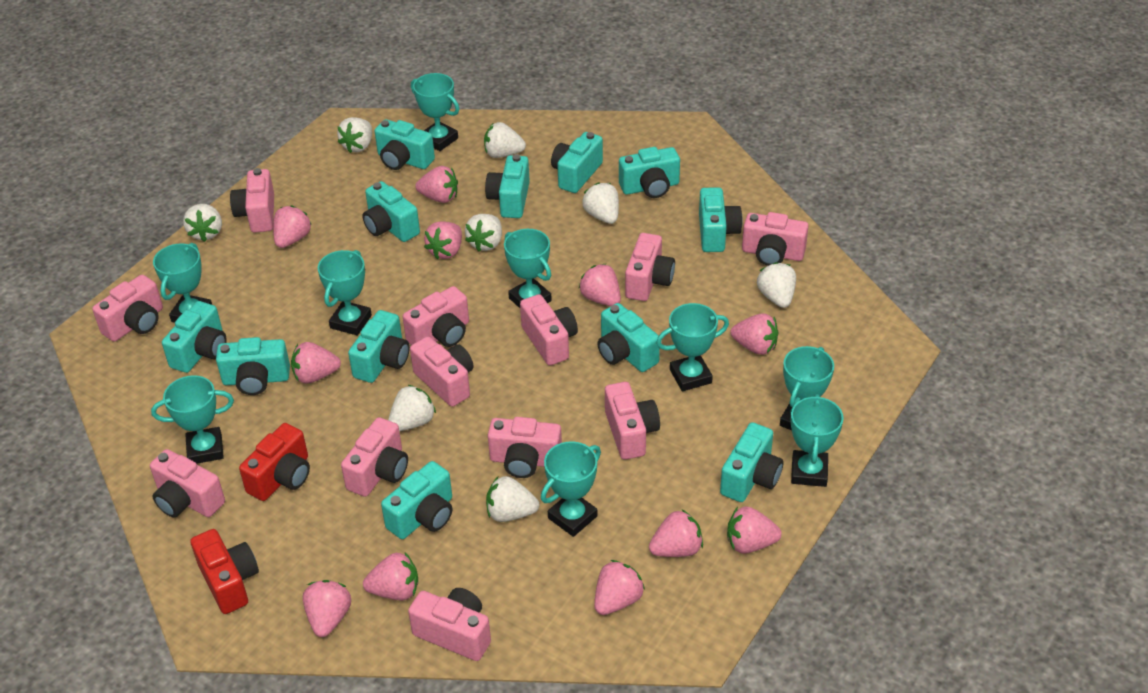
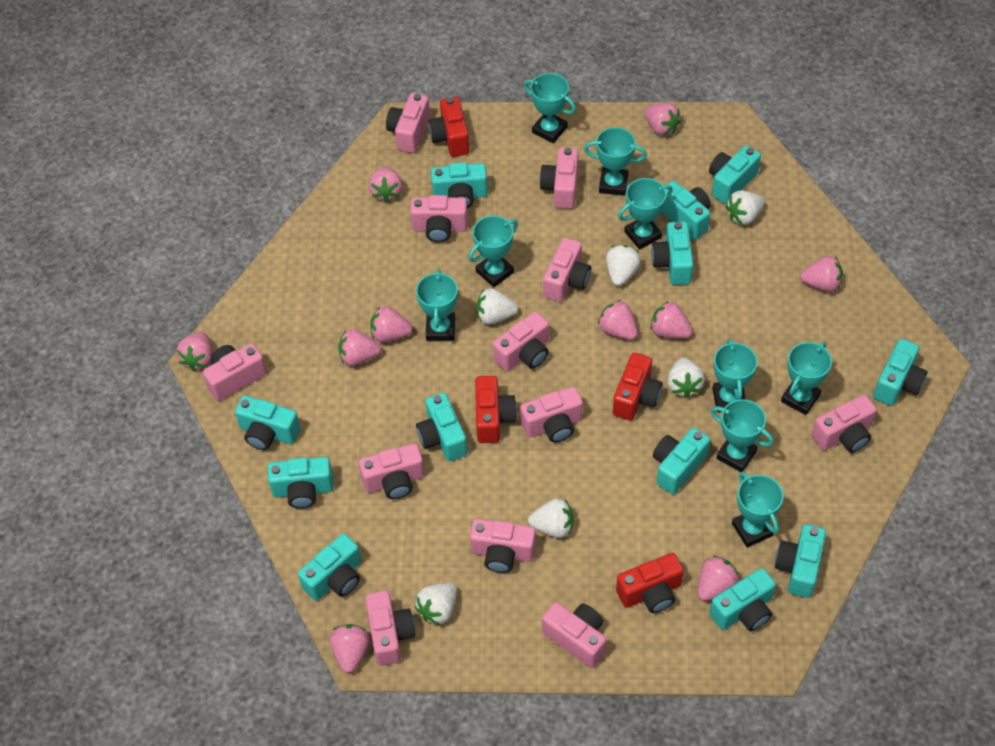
pink strawberry: 11 -> 10
red camera: 2 -> 4
white strawberry: 8 -> 6

